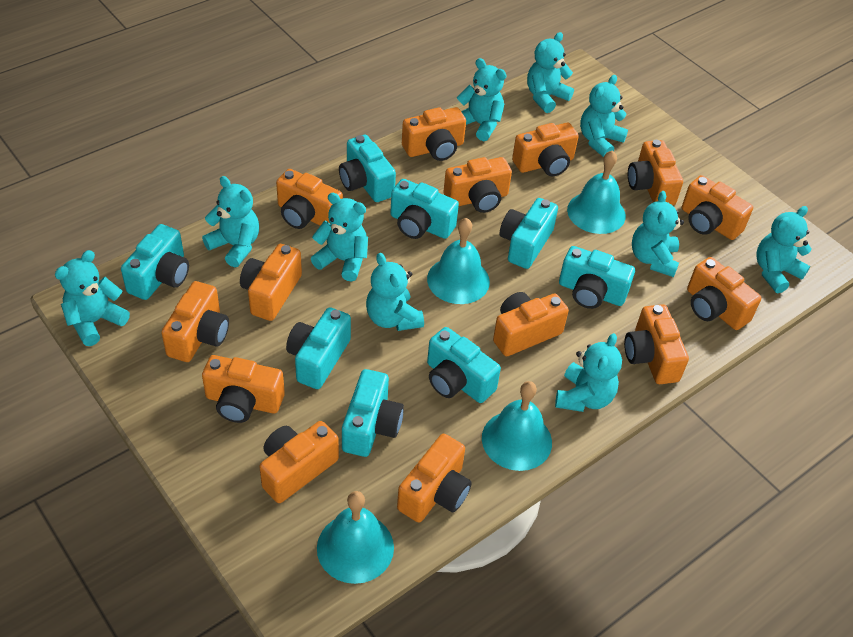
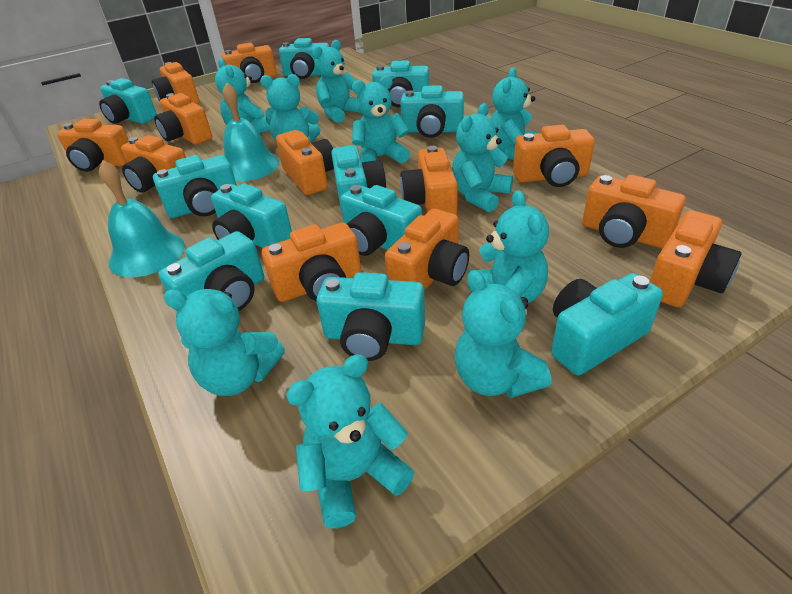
orange camera: 14 -> 12
turquoise bell: 4 -> 2
turquoise camera: 8 -> 11

